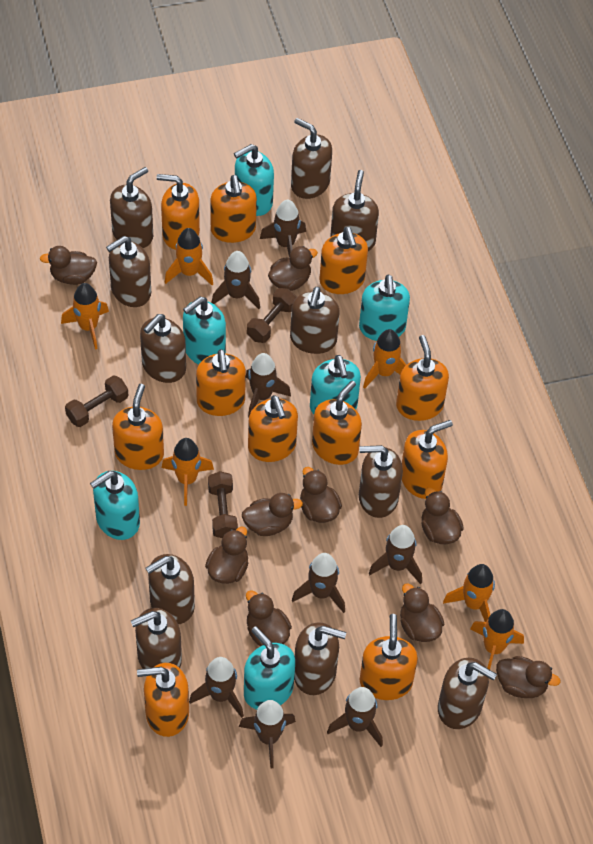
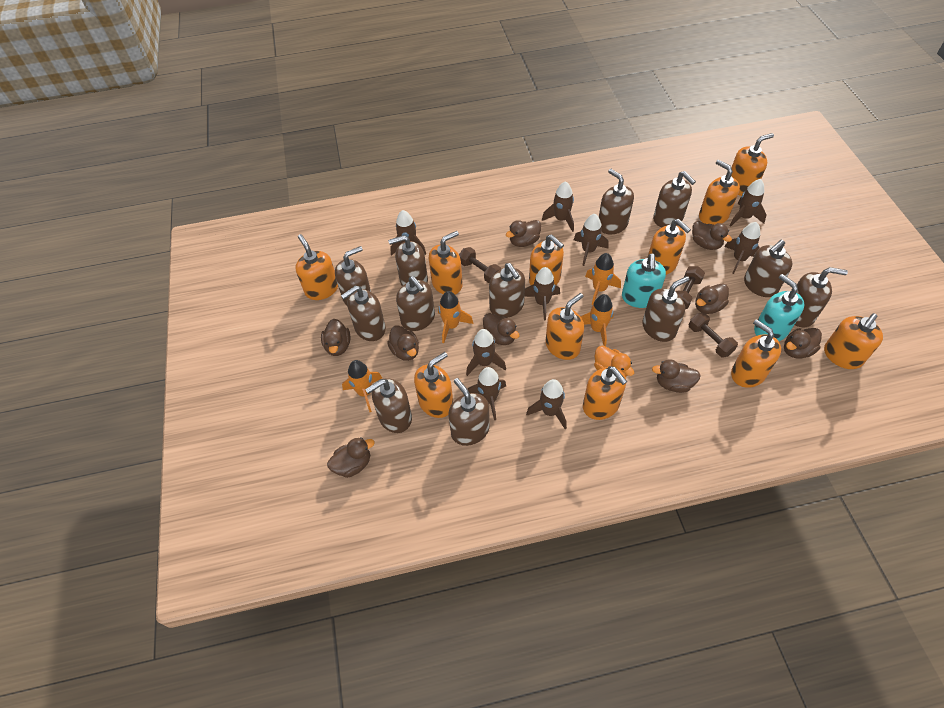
brown rocket: 8 -> 9
brown soap dispenser: 11 -> 12
orange duck: 0 -> 1
orange rocket: 6 -> 4
turquoise soap dispenser: 6 -> 2

